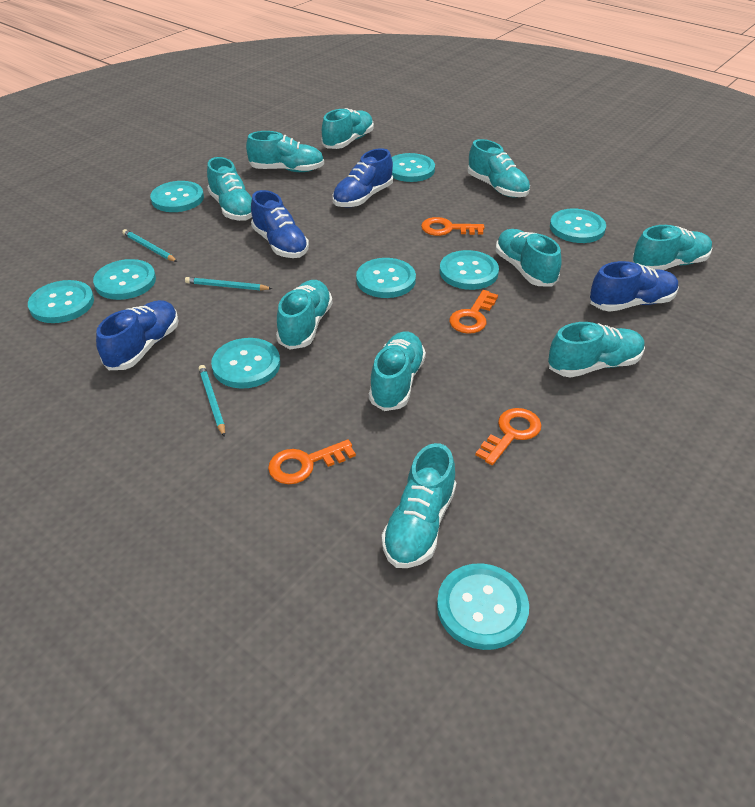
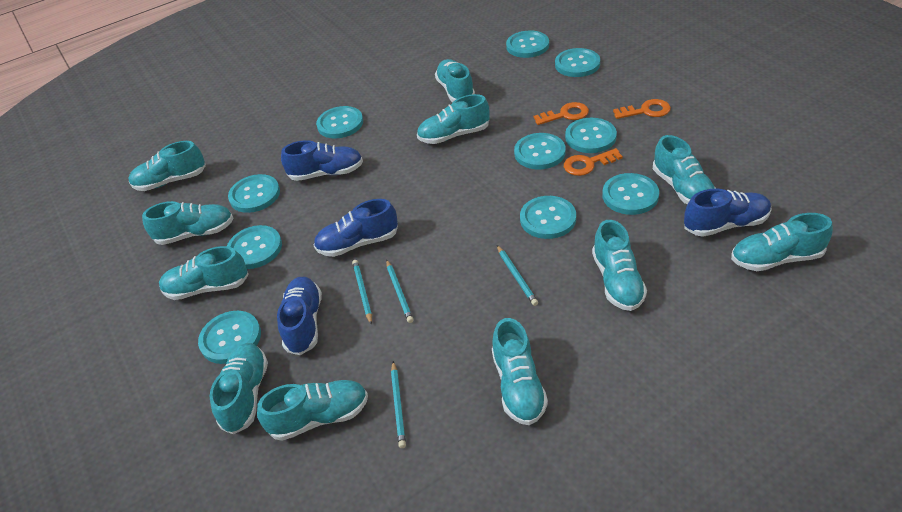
orange key: 4 -> 3
turquoise button: 9 -> 10
turquoise pencil: 3 -> 4
turquoise shoe: 10 -> 11

